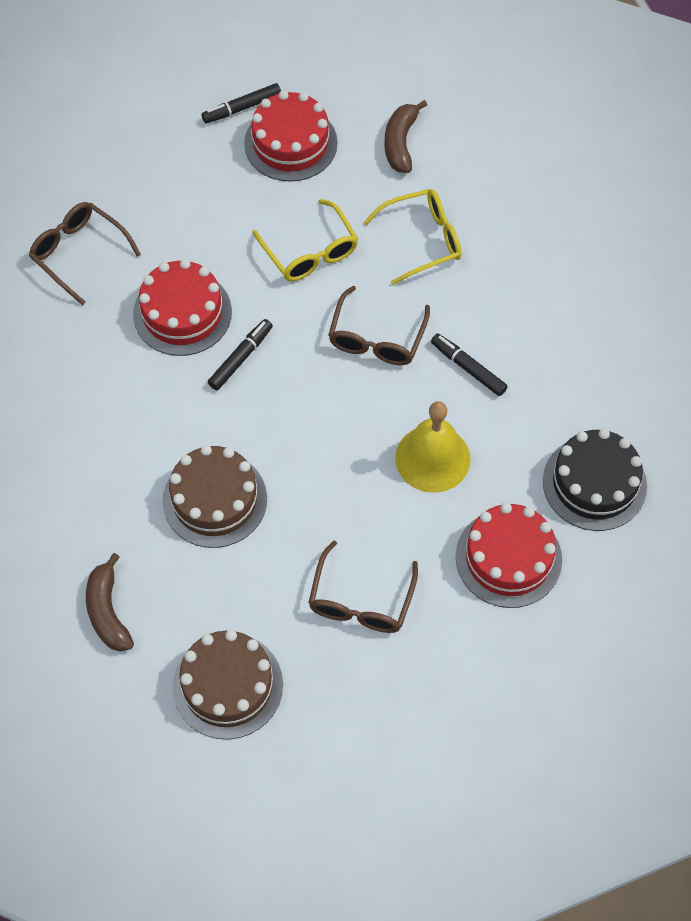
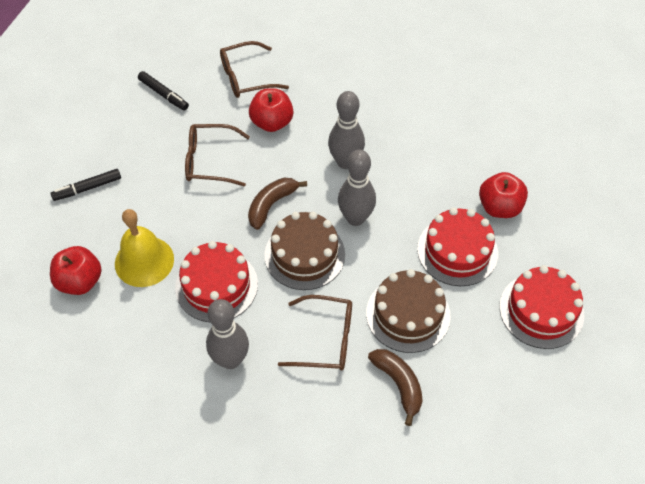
black cake: 1 -> 0
black marker: 3 -> 2
grey bowling pin: 0 -> 3
red apple: 0 -> 3
yellow glasses: 2 -> 0

